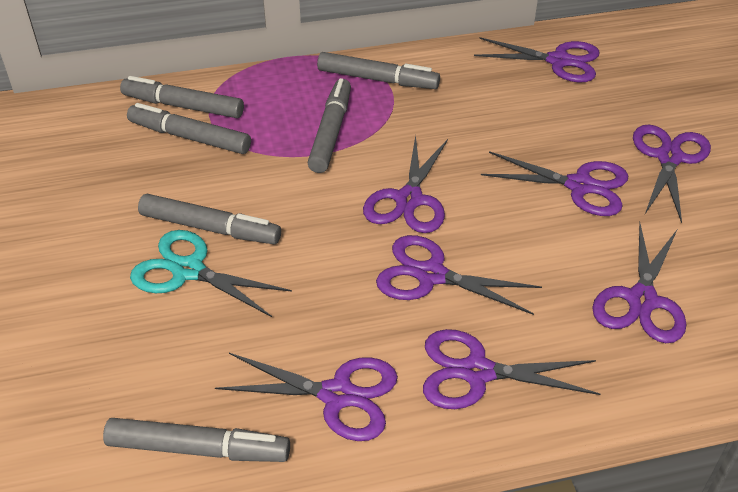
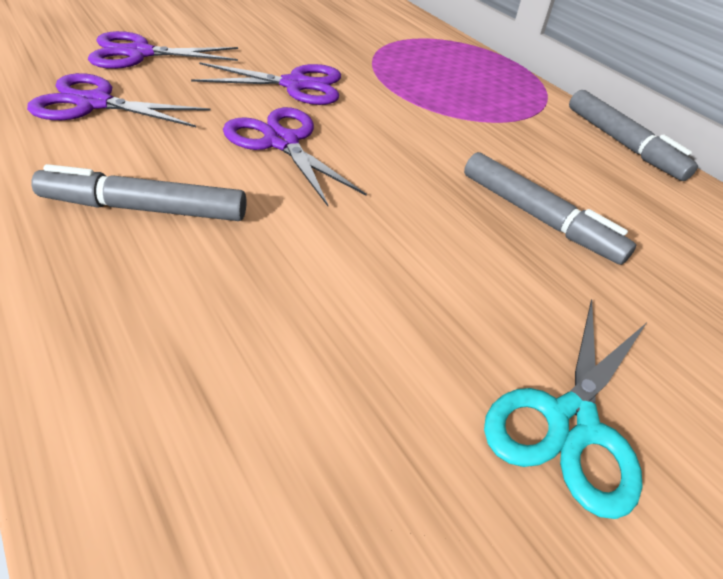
grey marker: 6 -> 3
purple scissors: 8 -> 4

